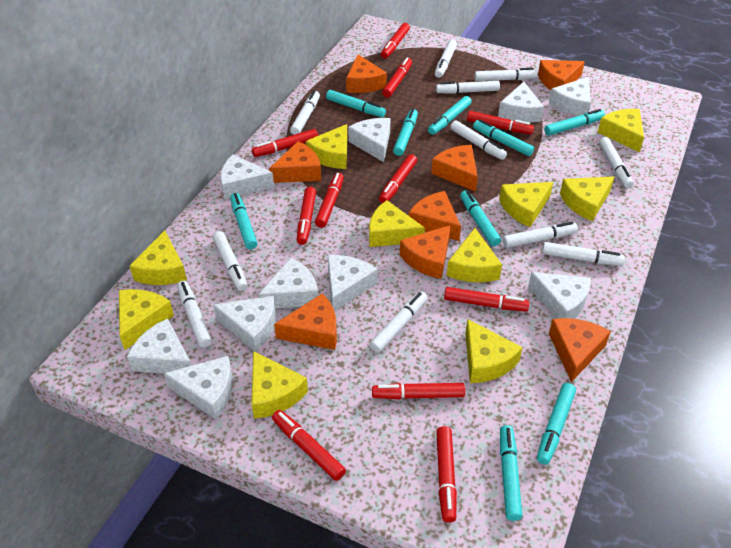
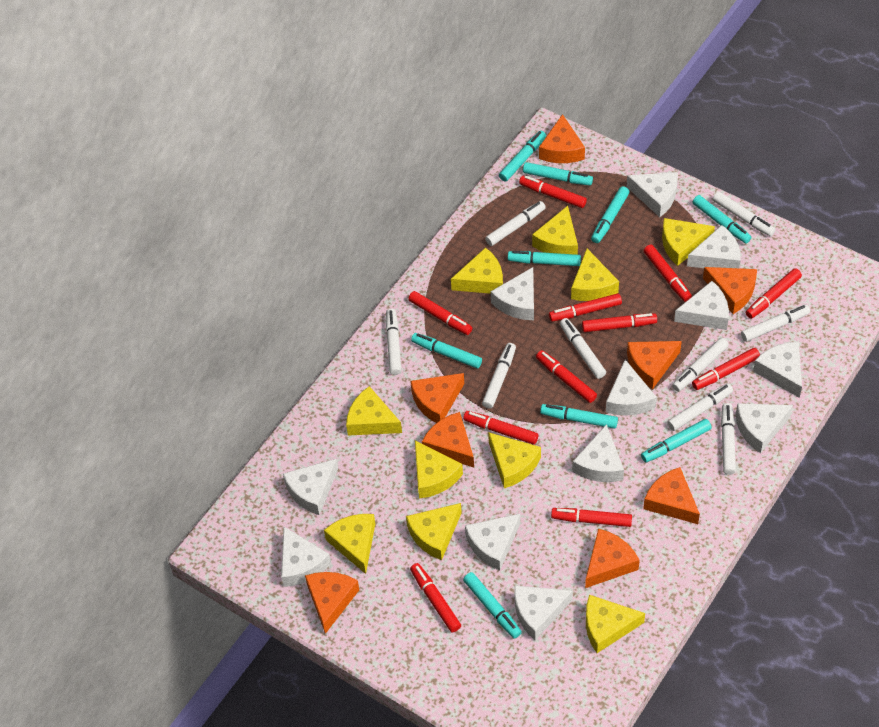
white cheese: 10 -> 12
white marker: 11 -> 9

